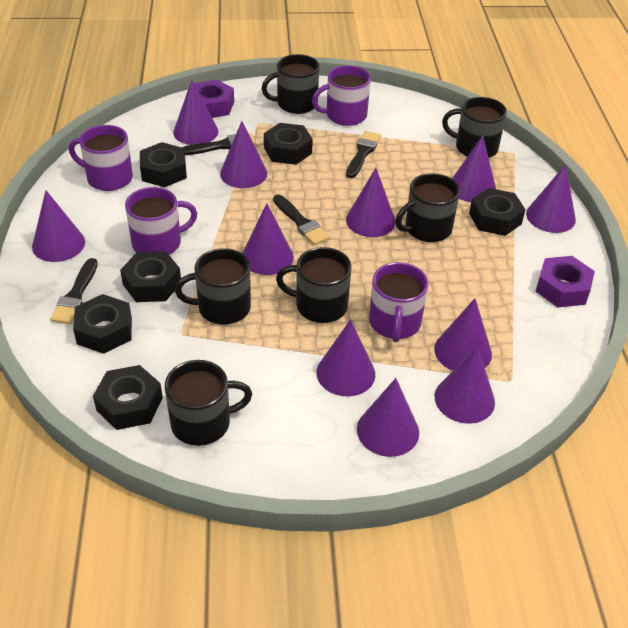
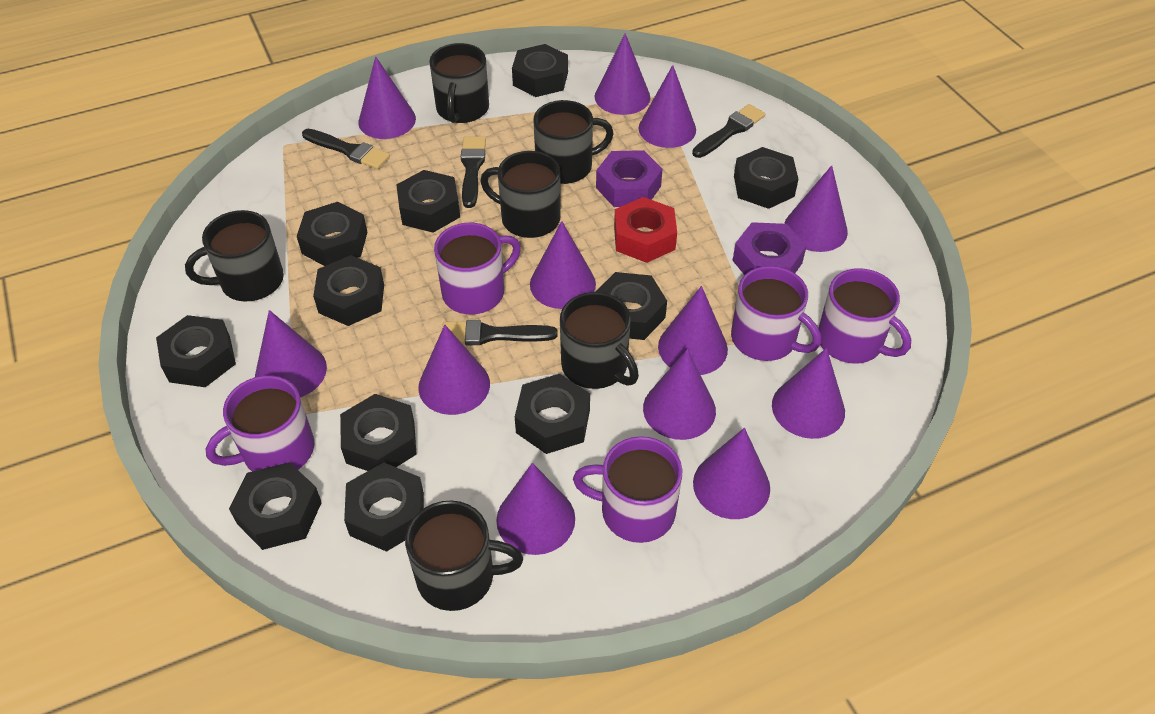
black nut: 6 -> 11
purple cone: 11 -> 12
purple mug: 4 -> 5
red nut: 0 -> 1

